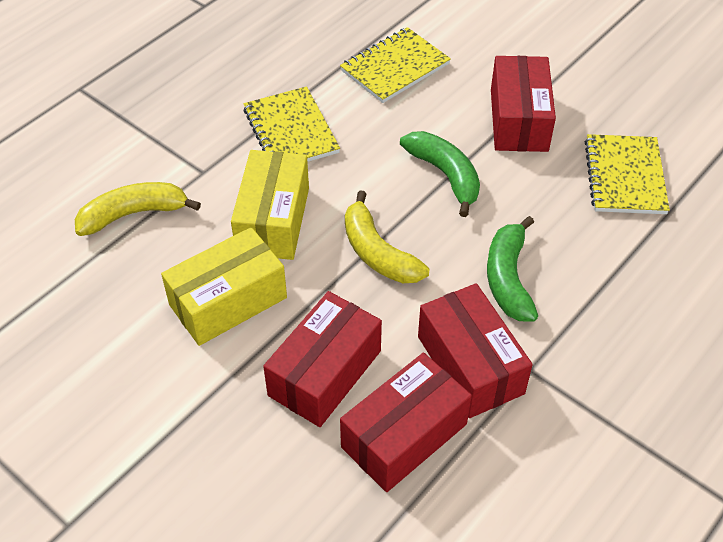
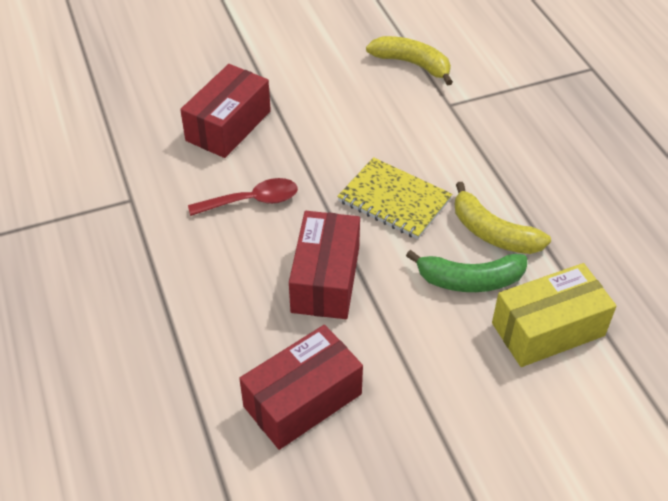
green banana: 2 -> 1
red box: 4 -> 3
red spoon: 0 -> 1
yellow box: 2 -> 1
yellow notebook: 3 -> 1

